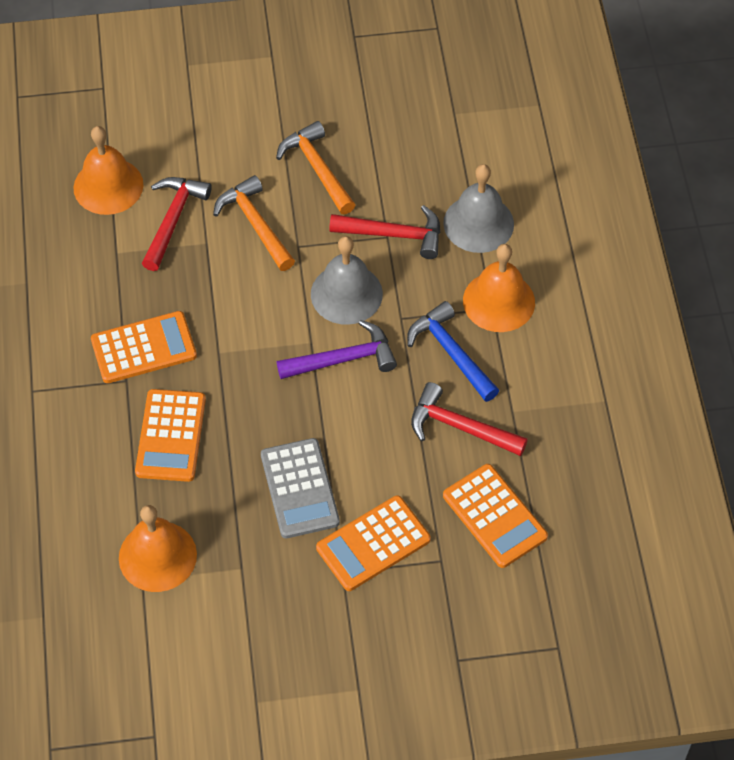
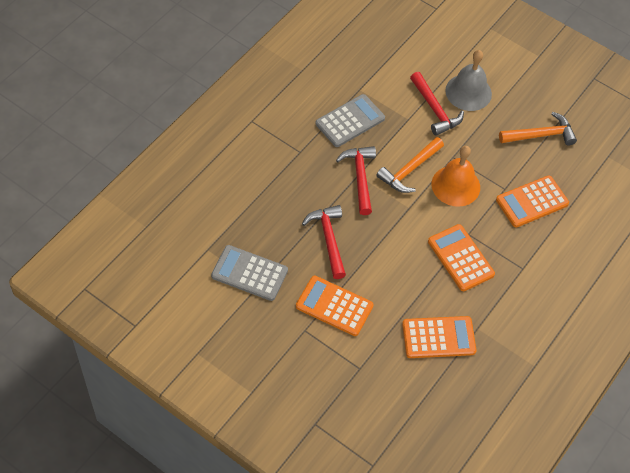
blue hammer: 1 -> 0
grey bell: 2 -> 1
grey calculator: 1 -> 2
orange bell: 3 -> 1
purple hammer: 1 -> 0

